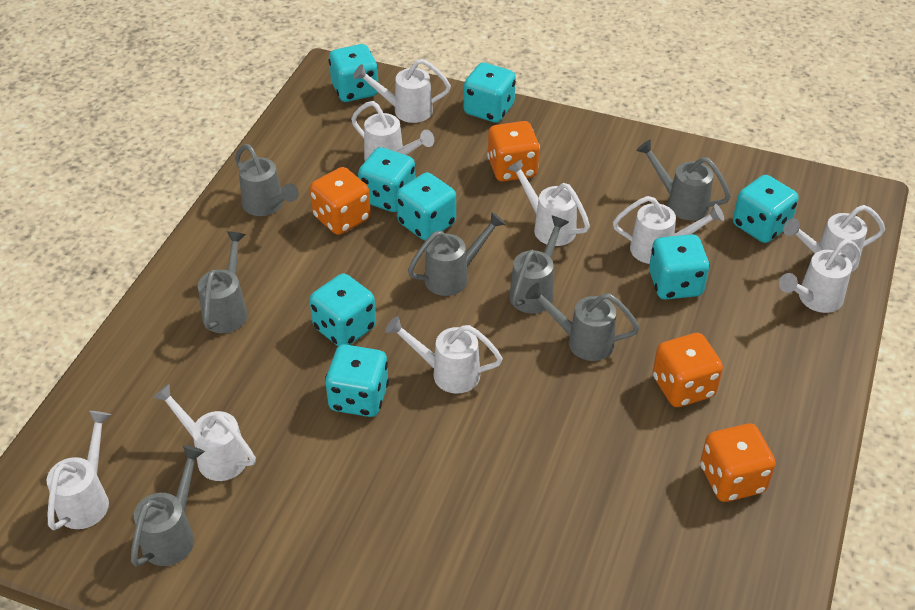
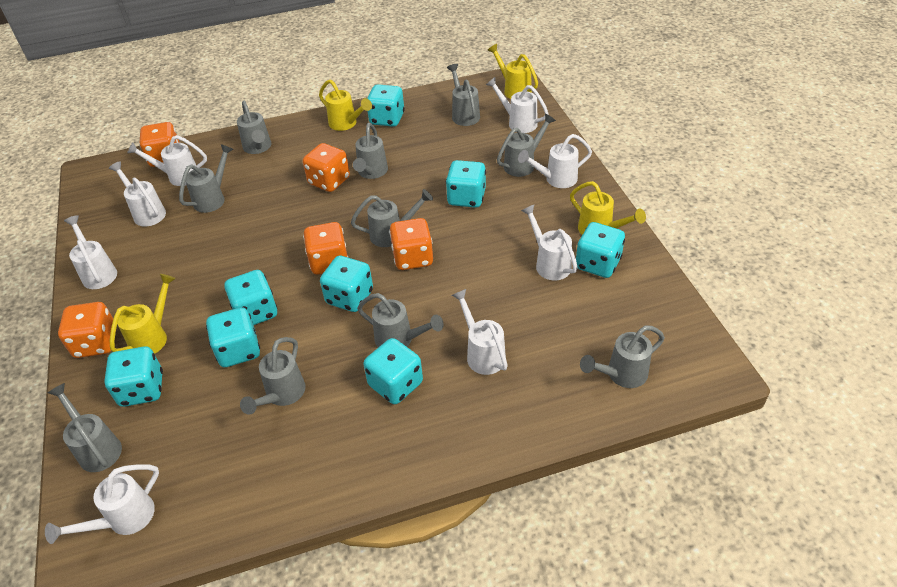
grey watering can: 7 -> 10
orange dice: 4 -> 5
white watering can: 9 -> 8
yellow watering can: 0 -> 4

